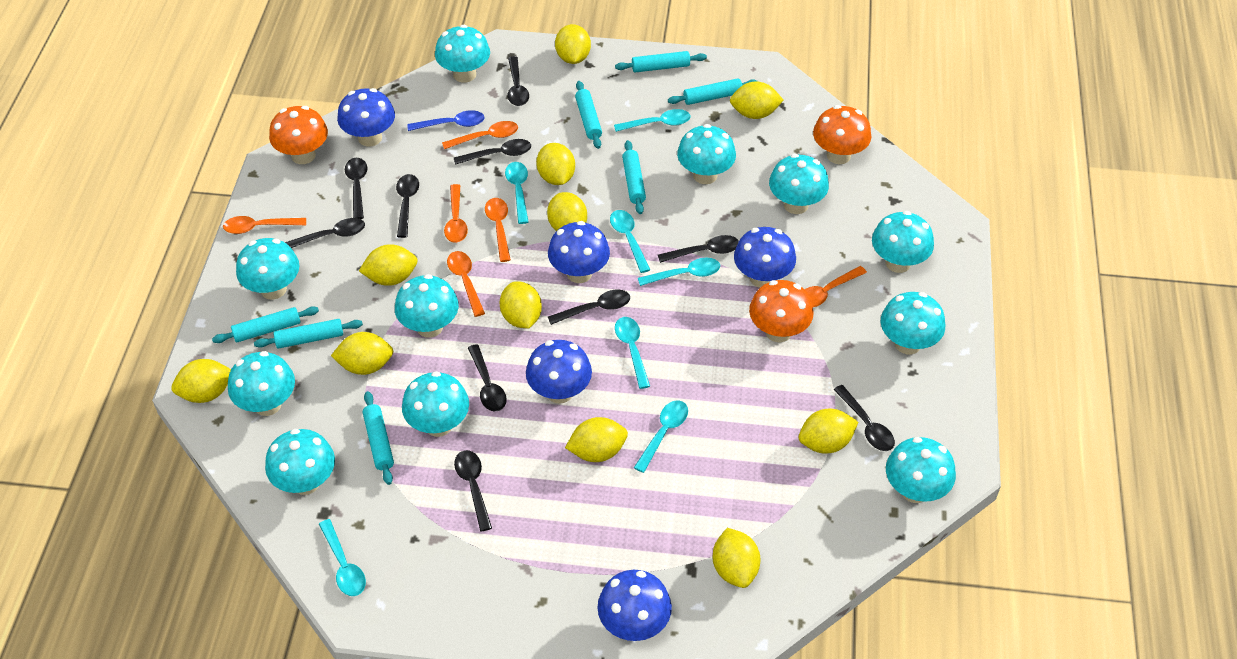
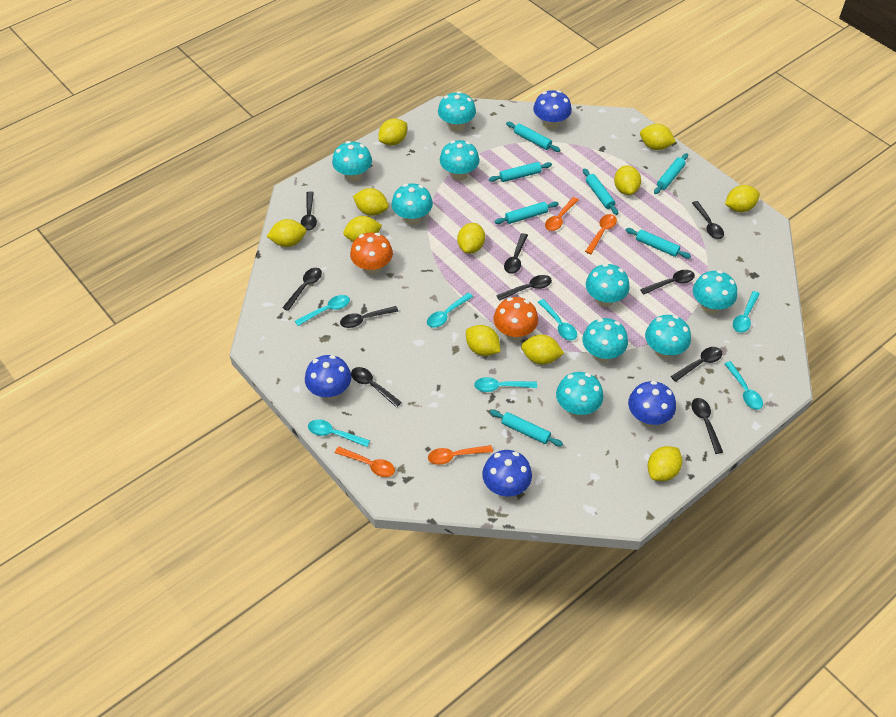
blue mushroom: 5 -> 4
blue spoon: 1 -> 0
orange mushroom: 3 -> 2
orange spoon: 6 -> 4
turquoise mushroom: 11 -> 9

